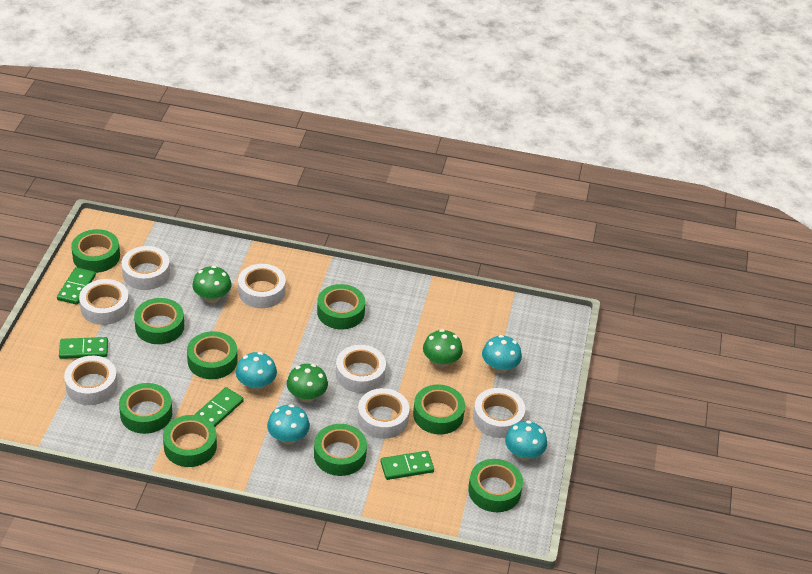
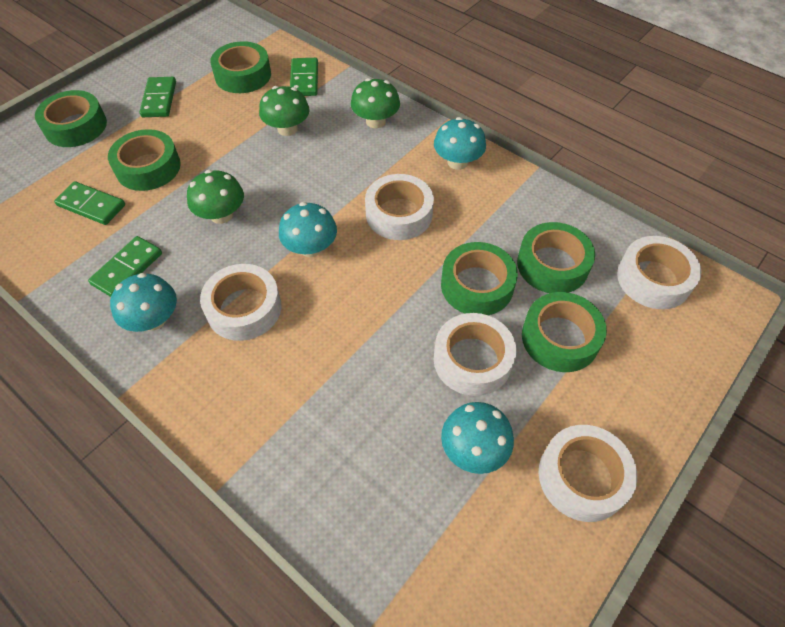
green tape: 9 -> 6
white tape: 7 -> 5

